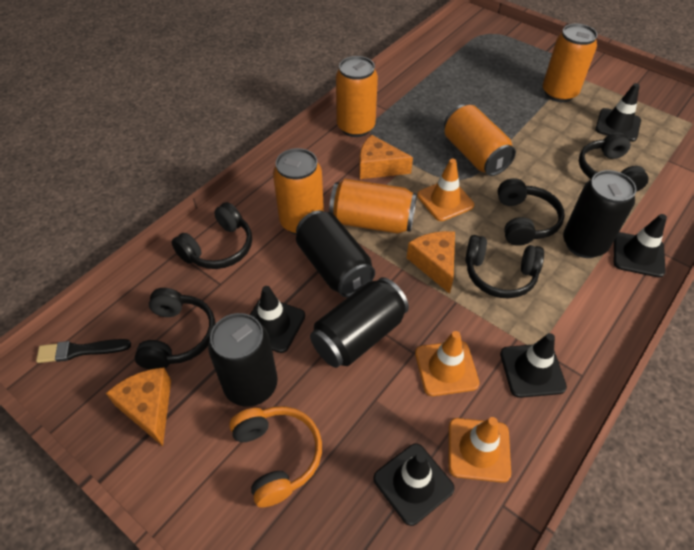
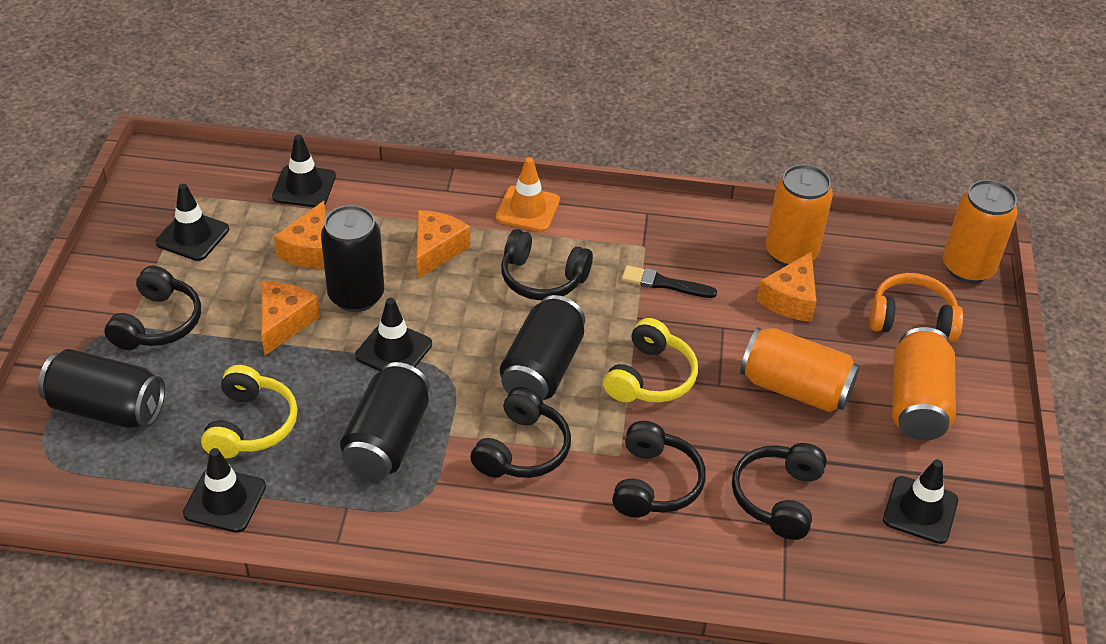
orange can: 5 -> 4
orange cheese: 3 -> 4
orange traffic cone: 3 -> 1
yellow headphones: 0 -> 2

